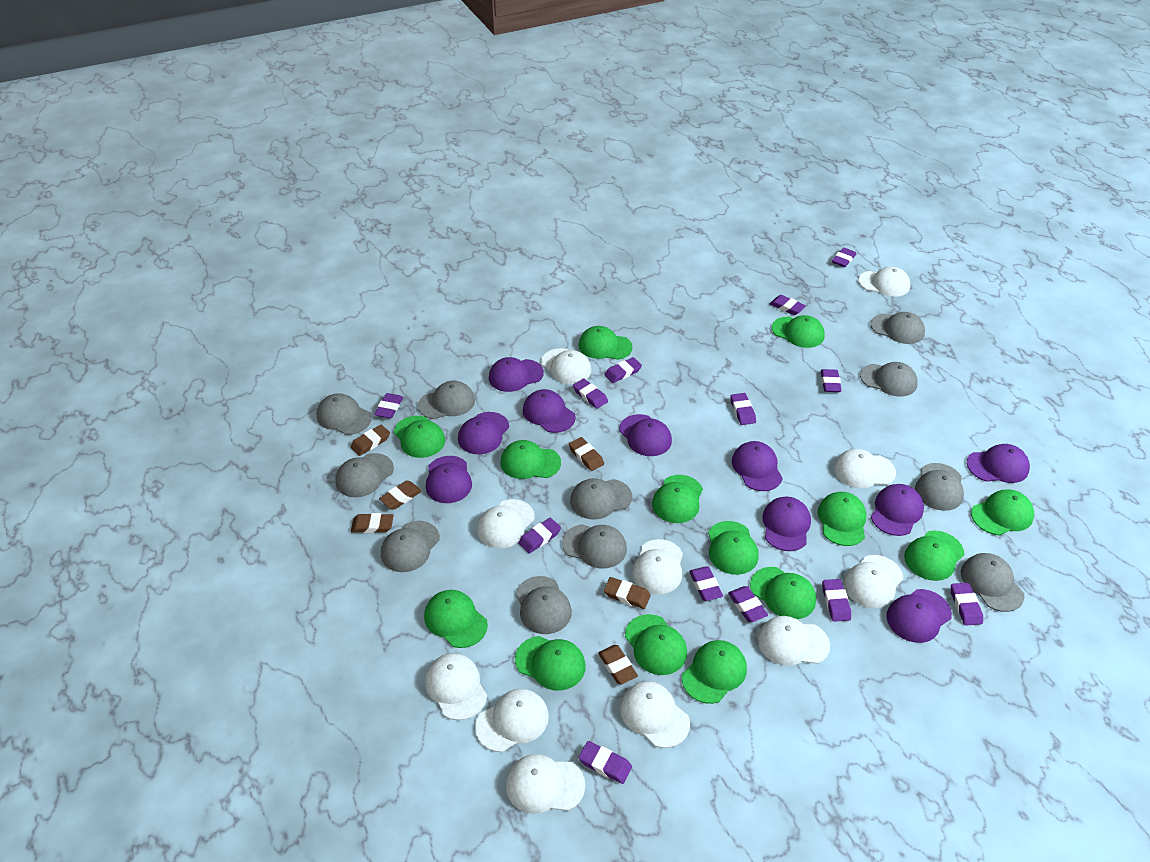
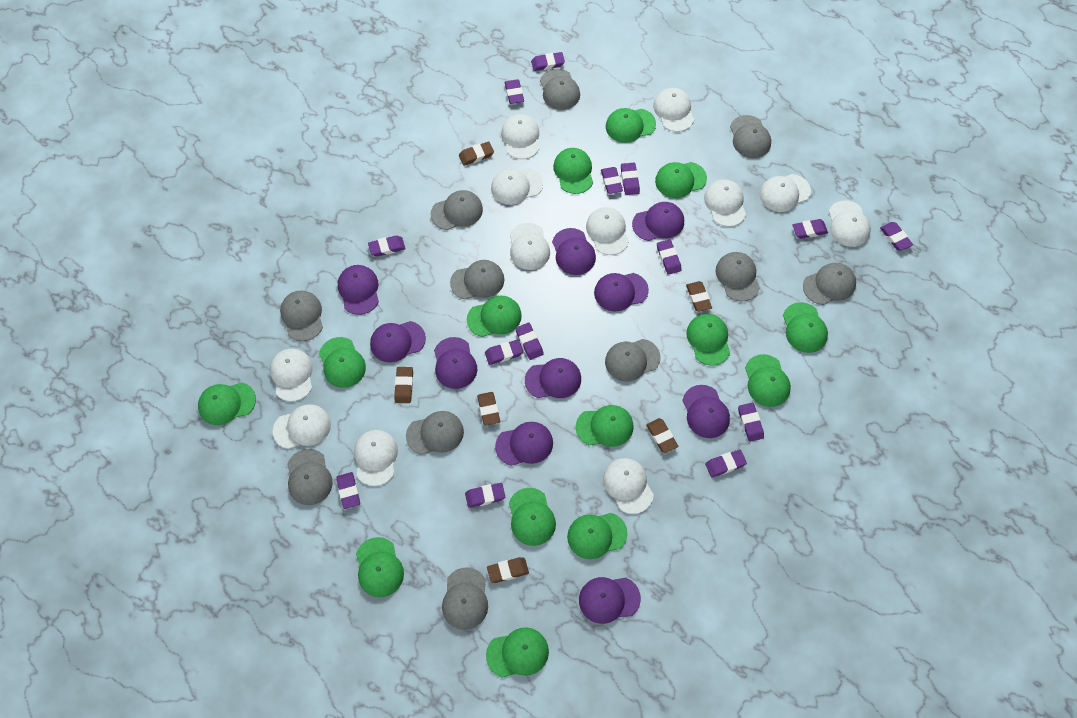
purple eraser: 13 -> 14
white cap: 11 -> 12

